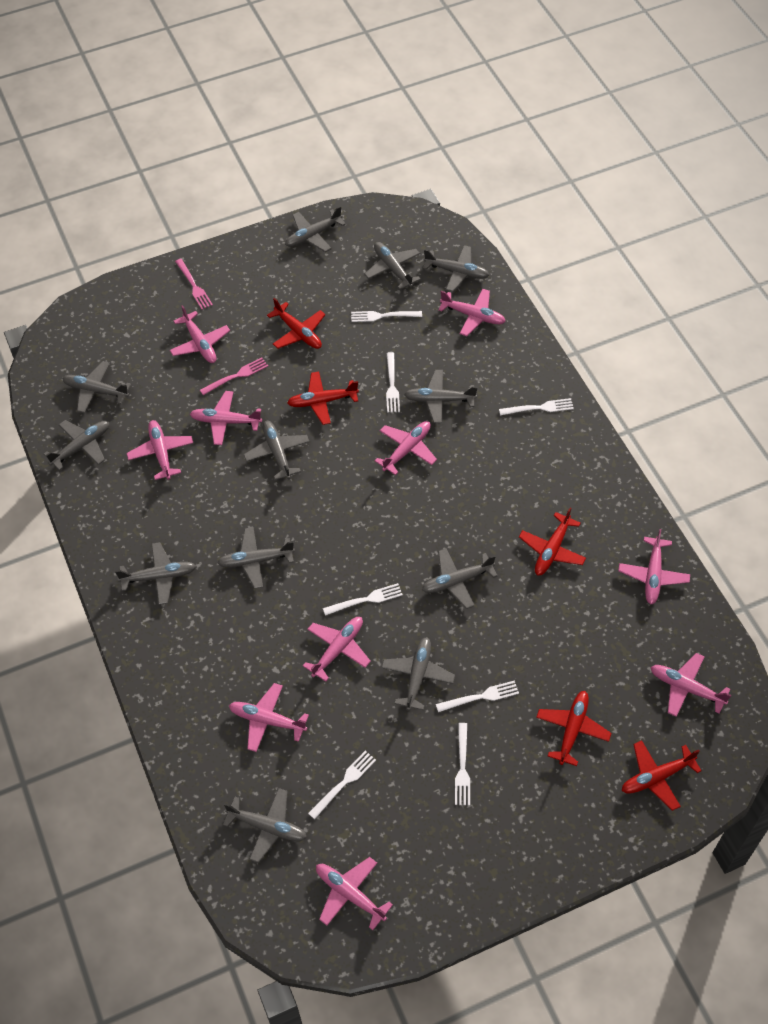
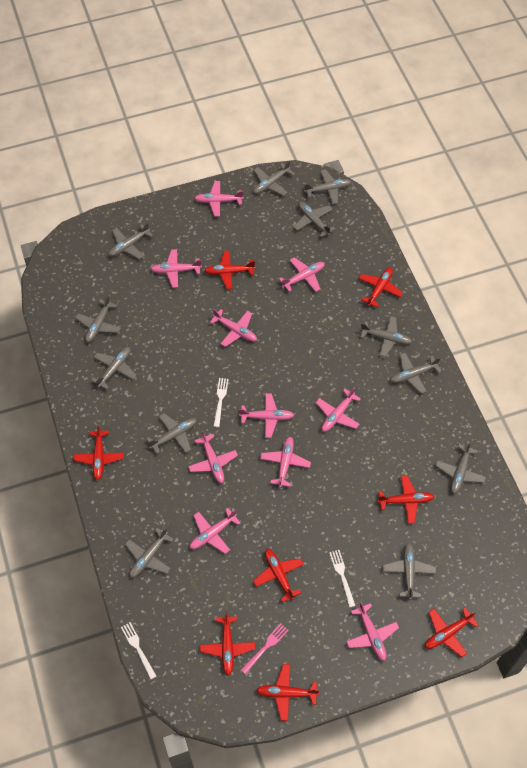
pink fork: 2 -> 1
red plane: 5 -> 8
white fork: 7 -> 3

